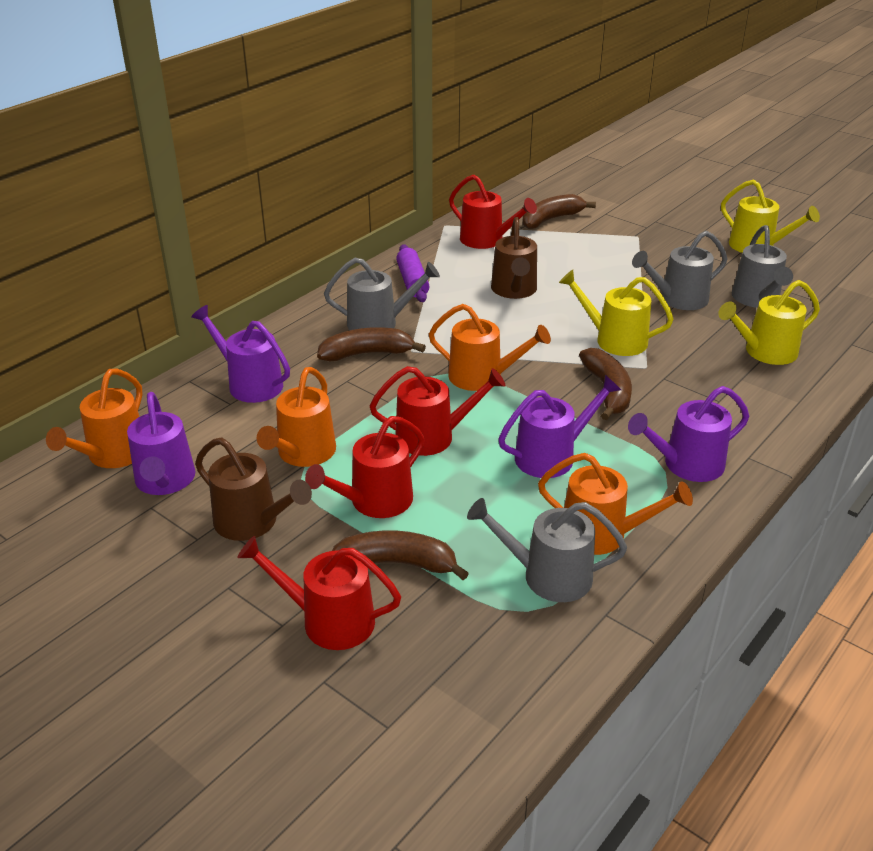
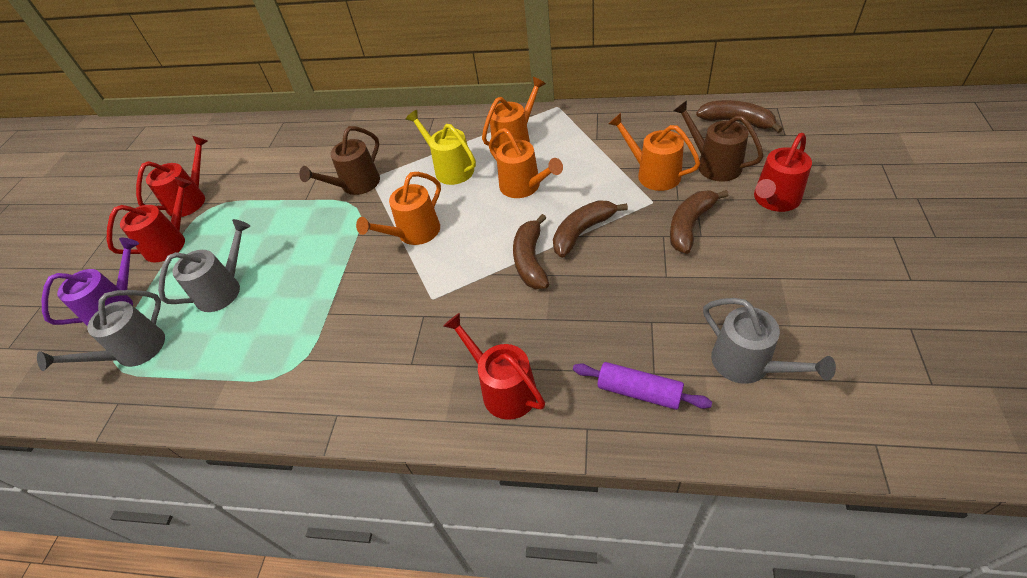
grey watering can: 4 -> 3
purple watering can: 4 -> 1
yellow watering can: 3 -> 1

